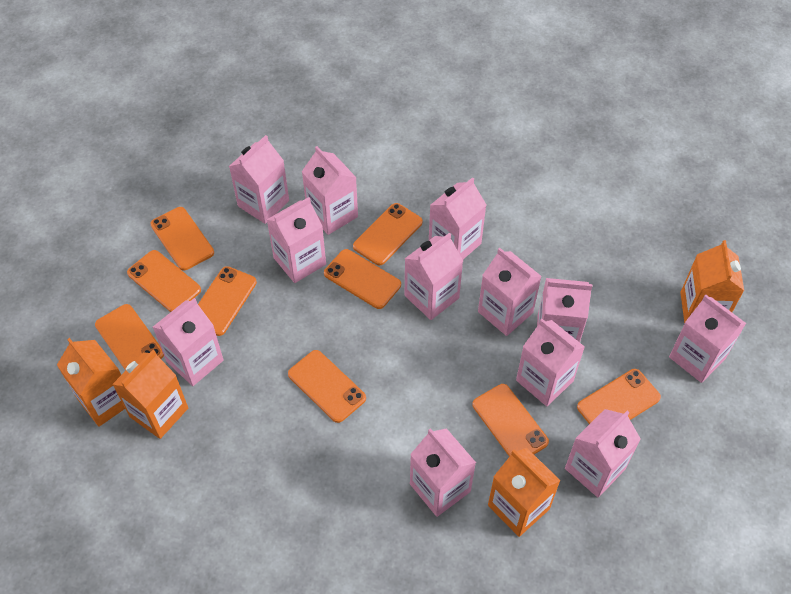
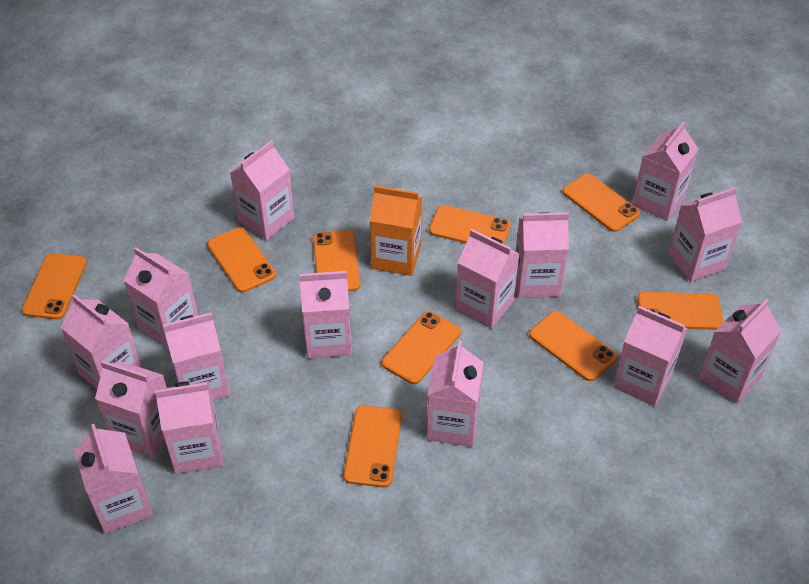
orange carton: 4 -> 1
pink carton: 12 -> 15

